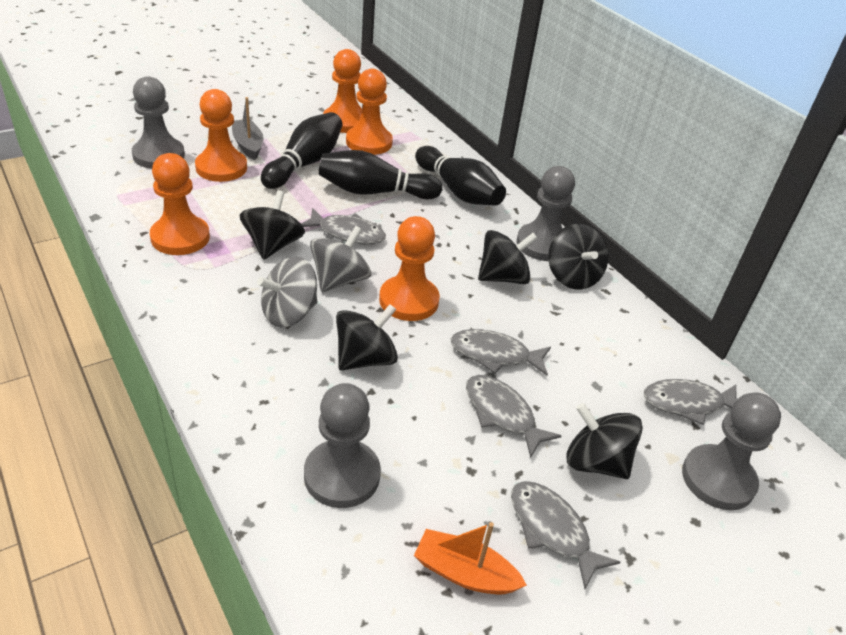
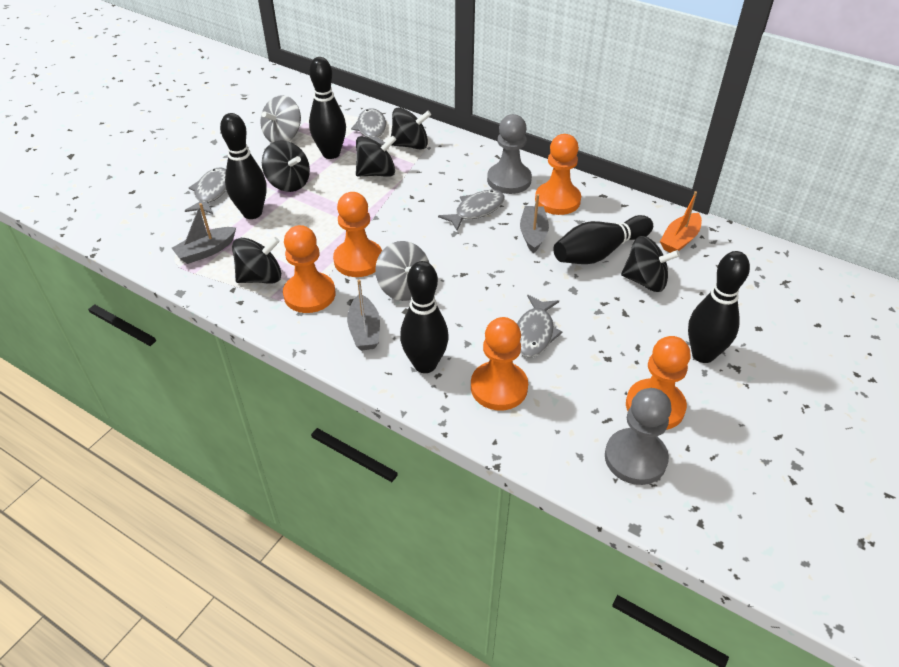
black bowling pin: 3 -> 5
grey boat: 1 -> 3
grey fish: 5 -> 4
grey pawn: 4 -> 2

